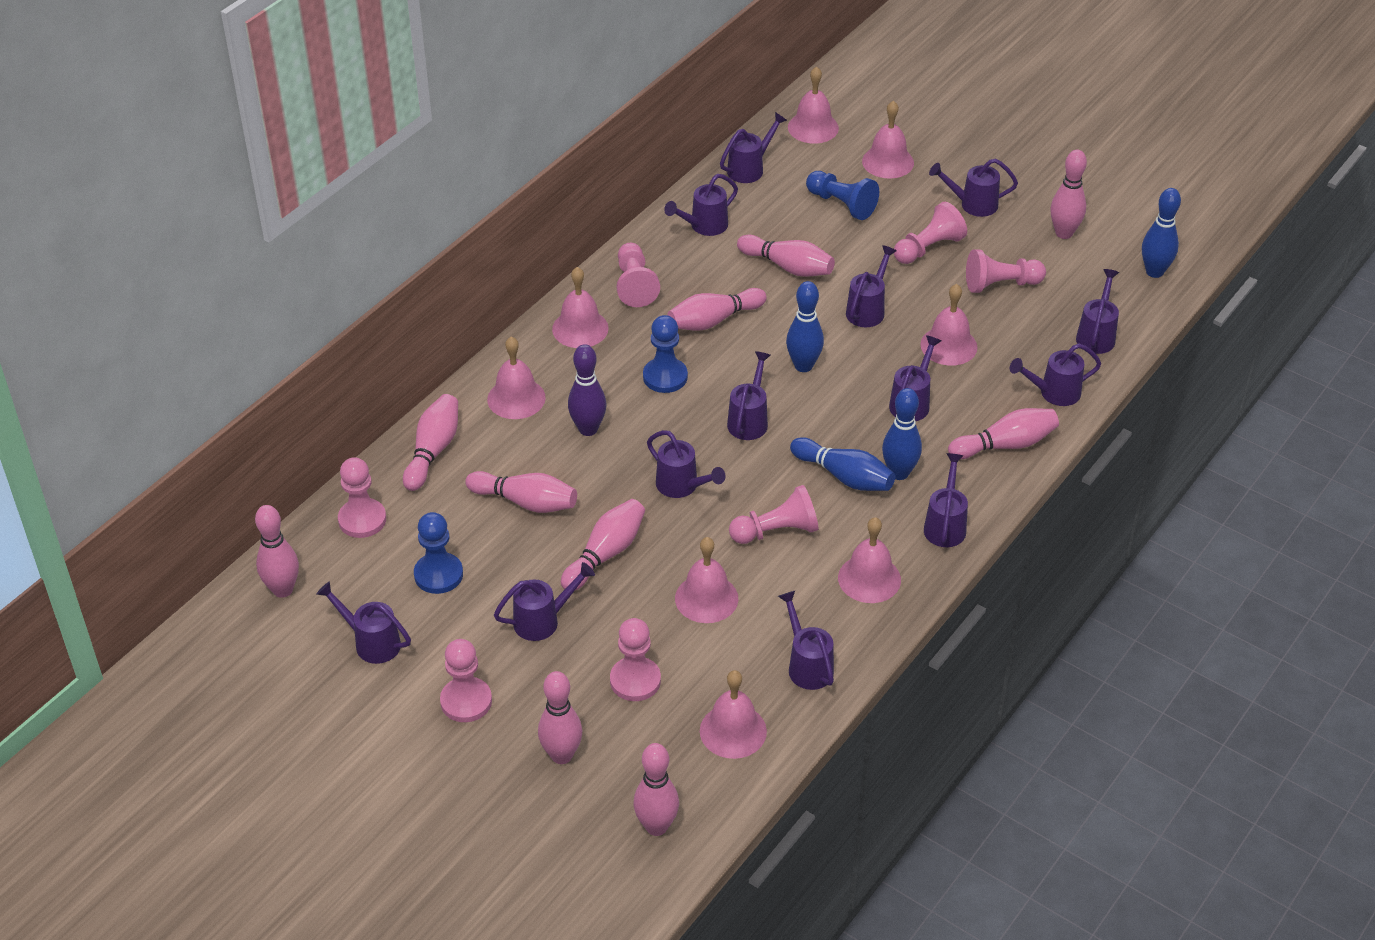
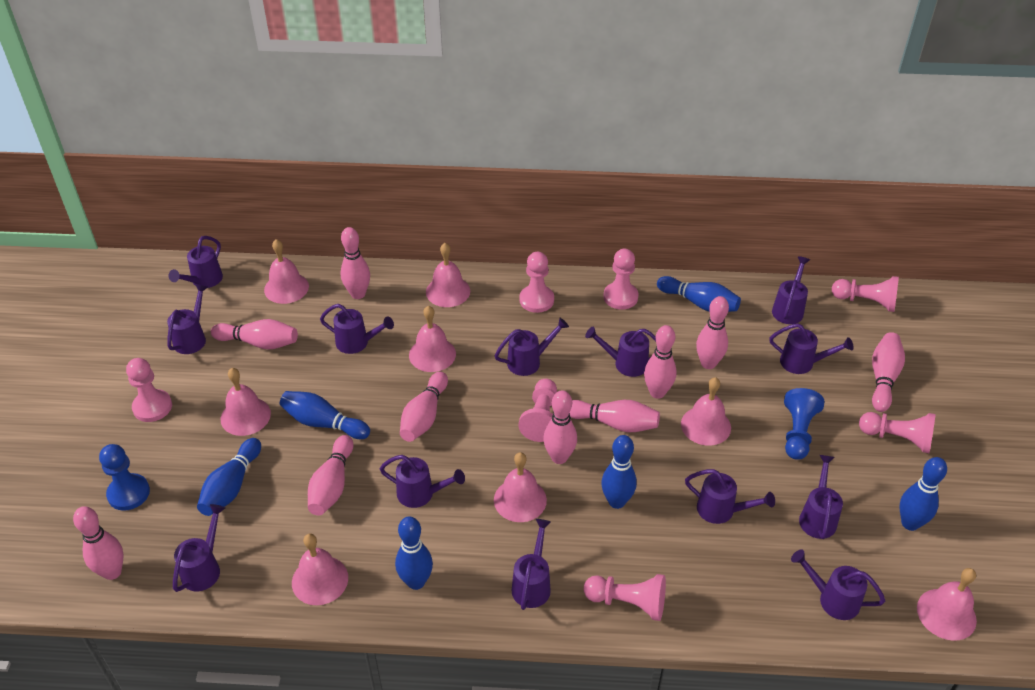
blue bowling pin: 4 -> 6
blue pawn: 3 -> 2
purple bowling pin: 1 -> 0

